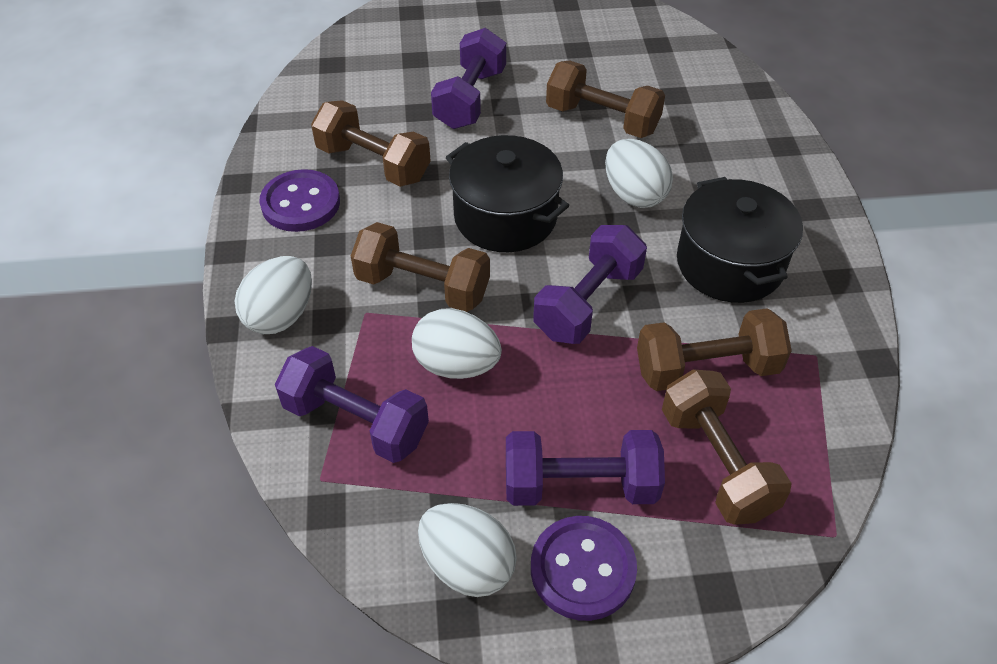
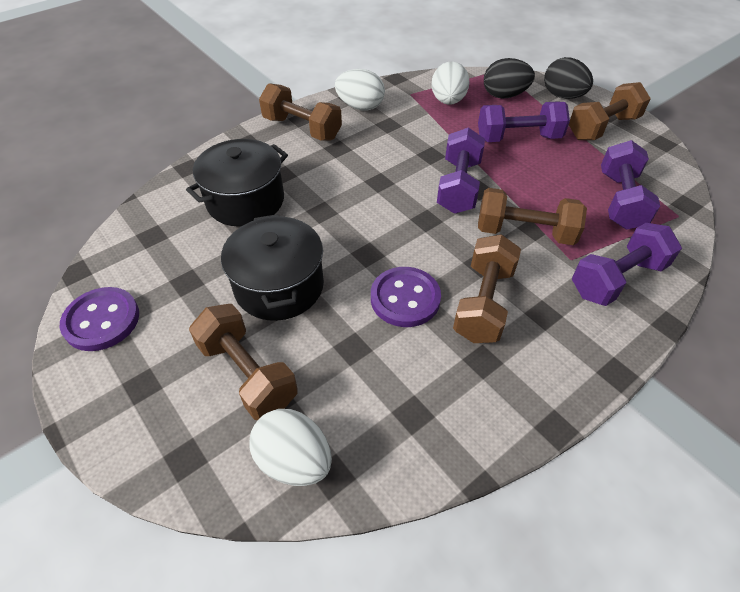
black egg: 0 -> 2
white egg: 4 -> 3

